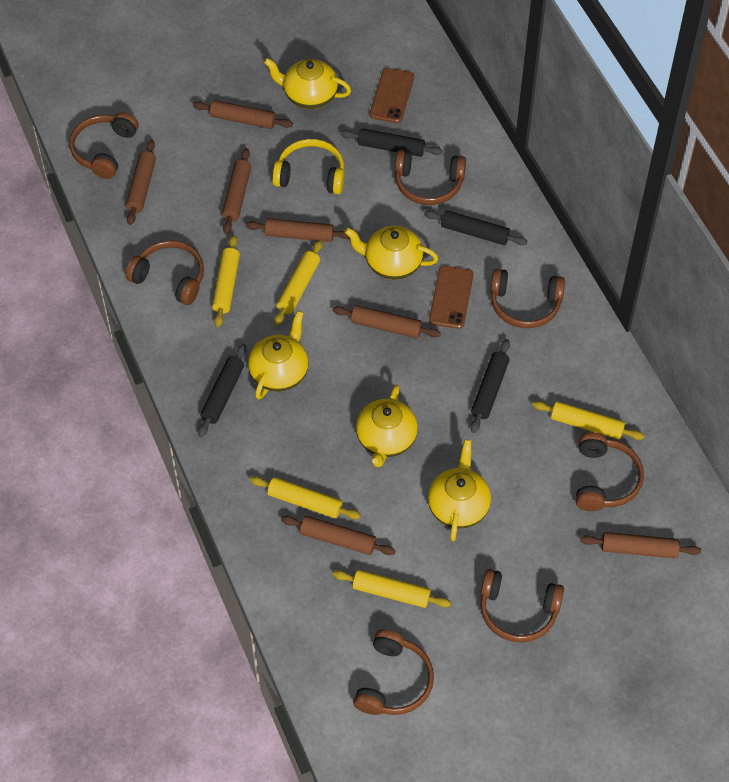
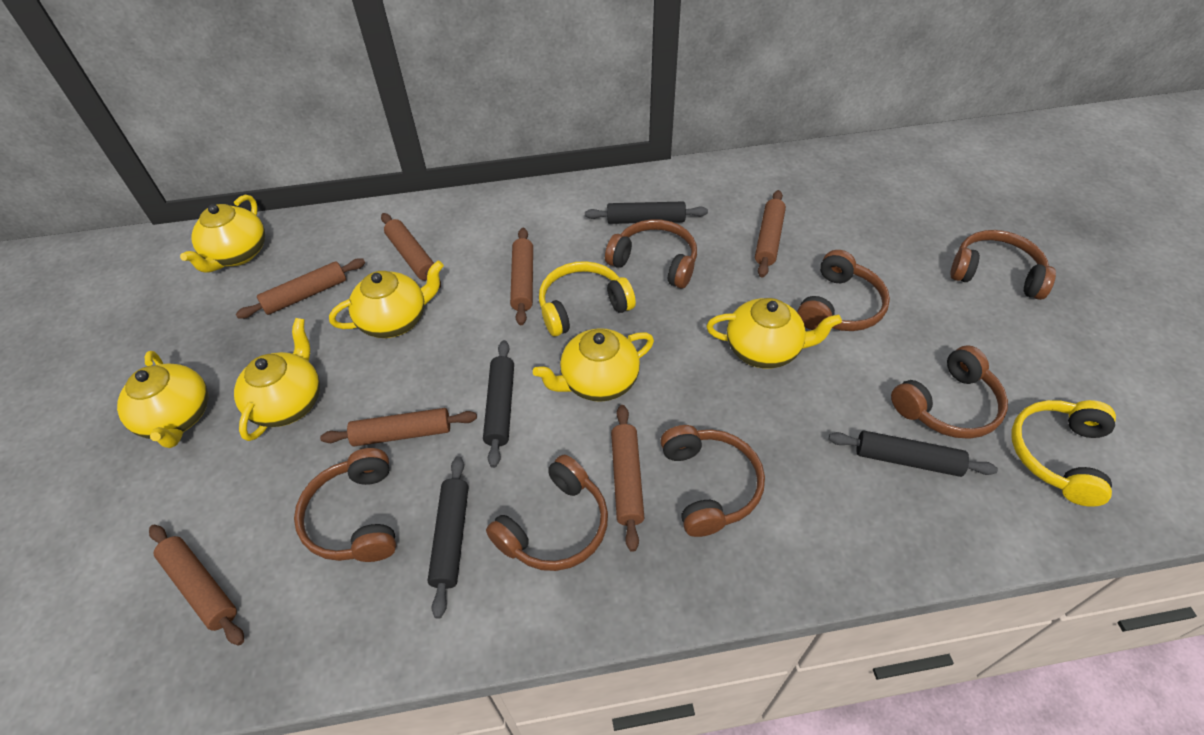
brown phone: 2 -> 0
yellow headphones: 1 -> 2
yellow rolling pin: 5 -> 0
yellow teapot: 5 -> 6

